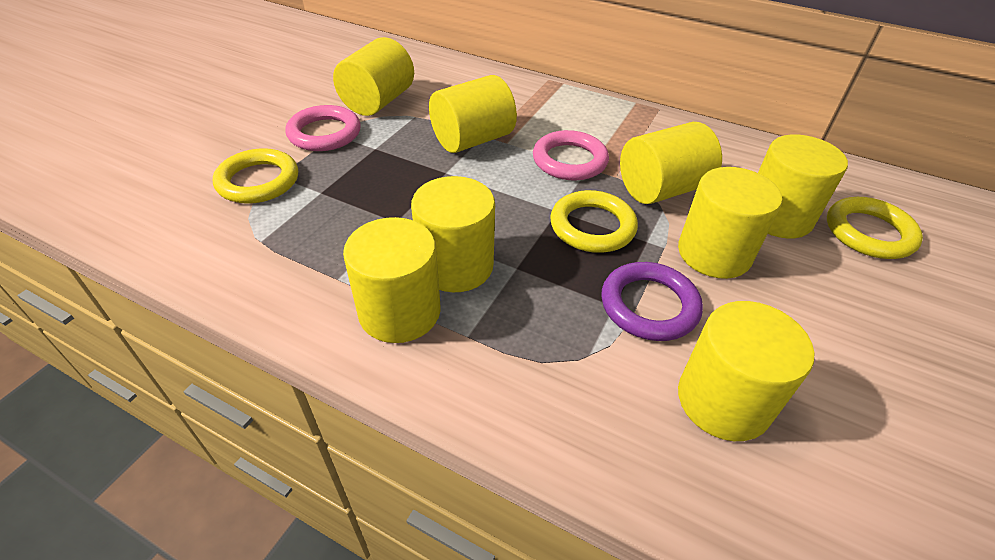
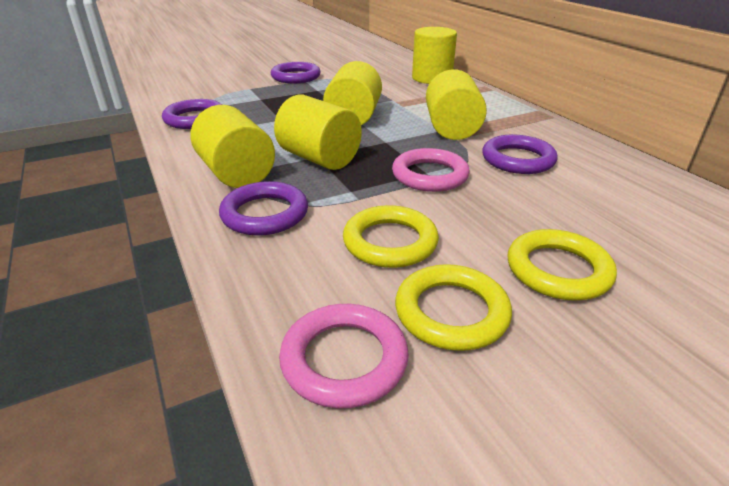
purple ring: 1 -> 4
yellow cylinder: 8 -> 5

